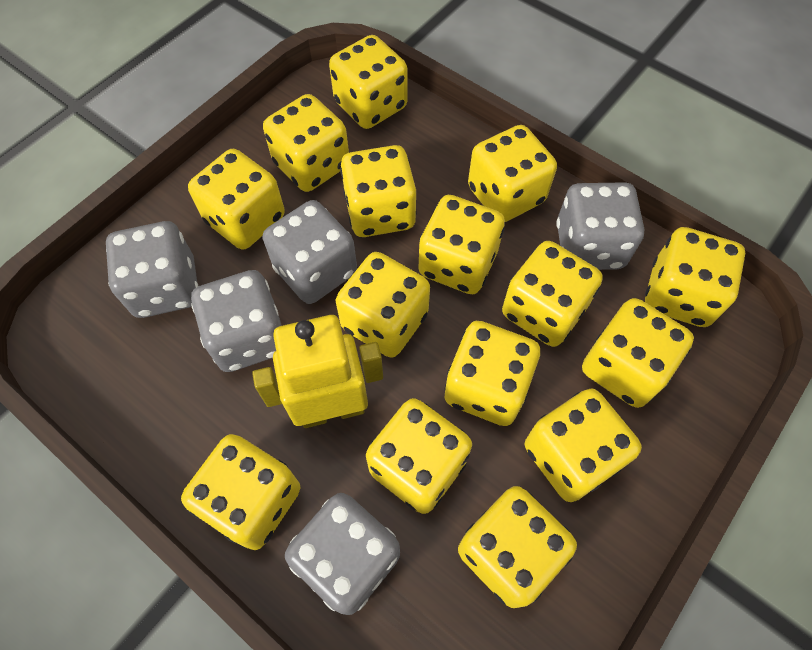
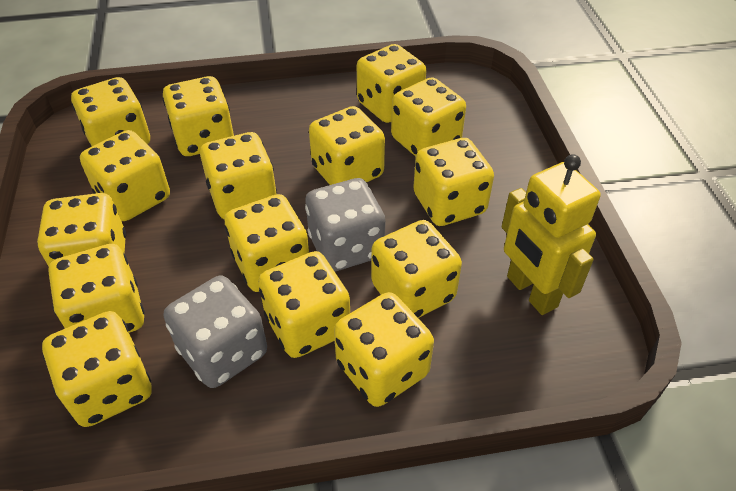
grey dice: 5 -> 2

